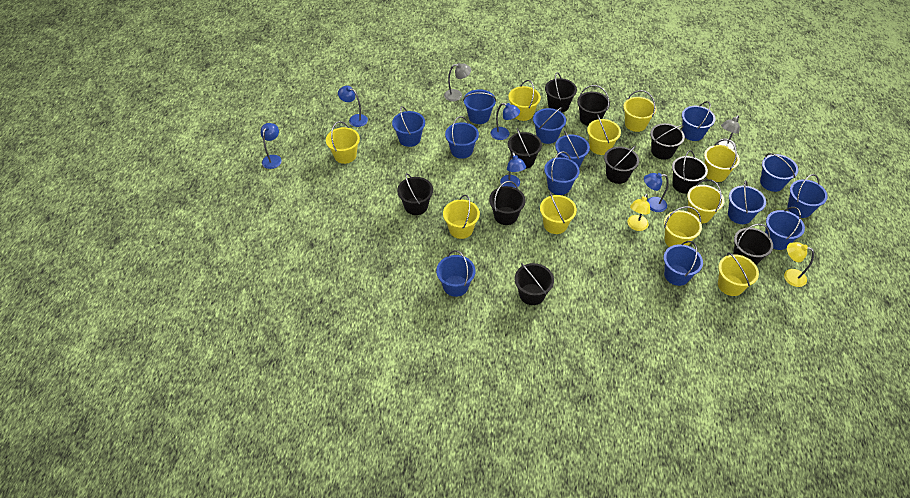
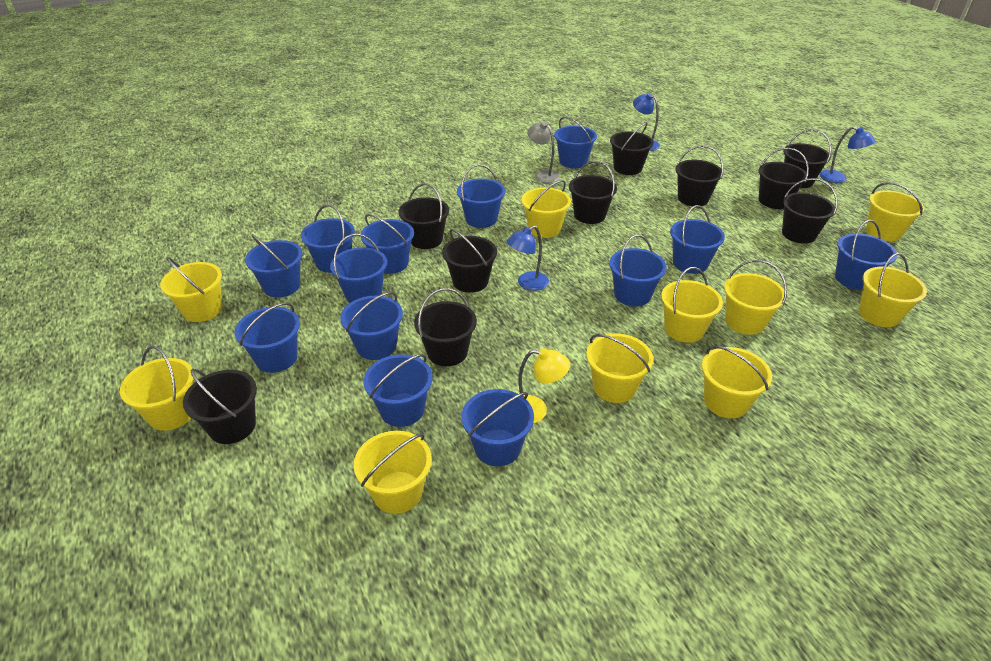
blue lamp: 5 -> 3
grey lamp: 2 -> 1
yellow lamp: 2 -> 1

